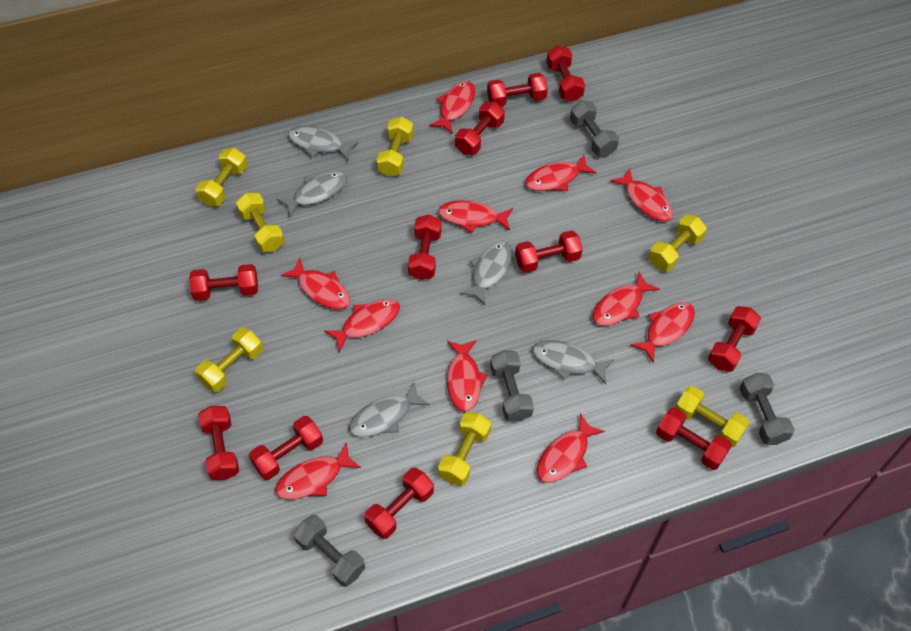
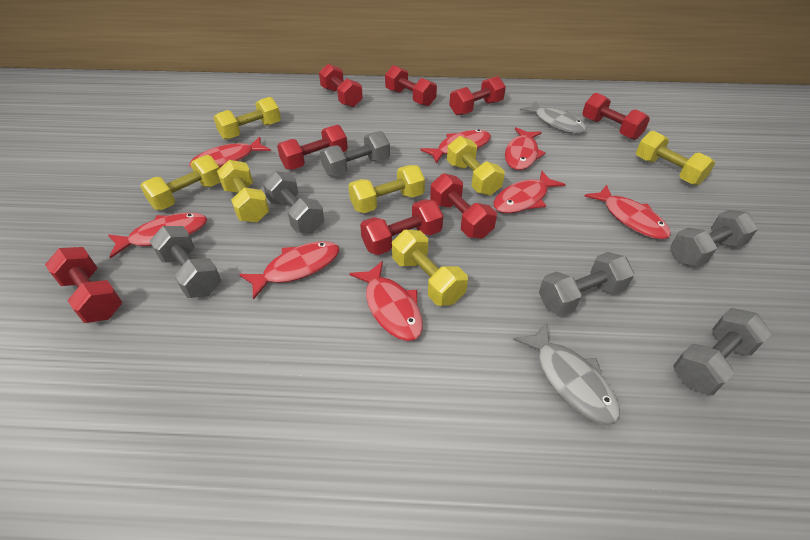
grey dumbbell: 4 -> 6
grey fish: 5 -> 2
red dumbbell: 11 -> 8
red fish: 11 -> 8

